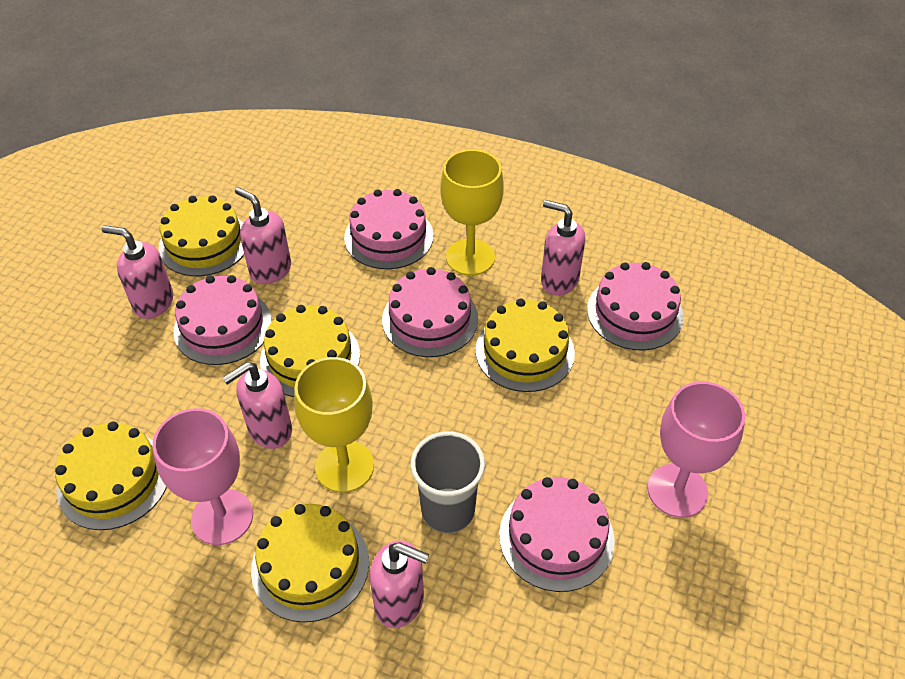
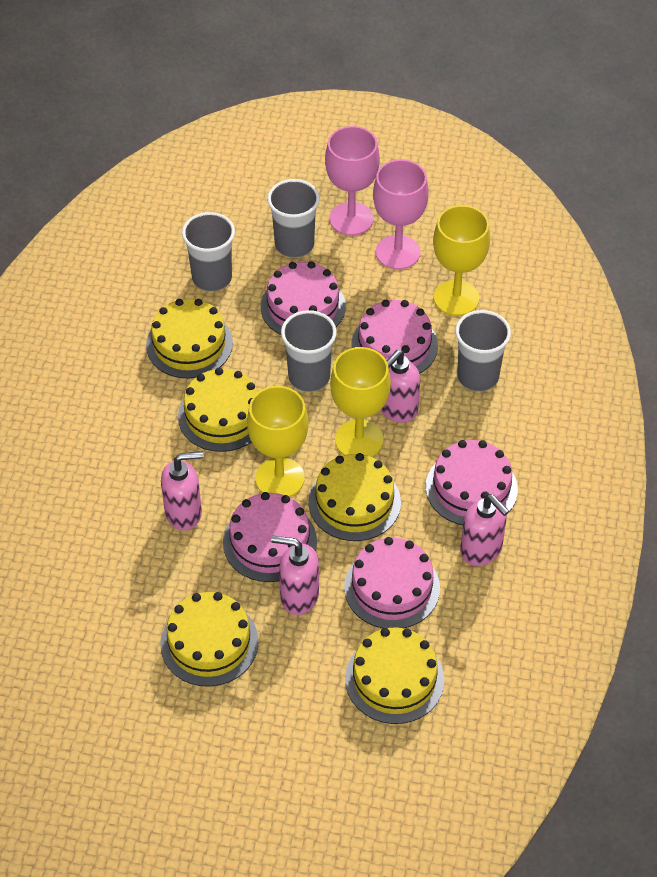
grey cup: 1 -> 4
pink soap dispenser: 5 -> 4
yellow goblet: 2 -> 3

